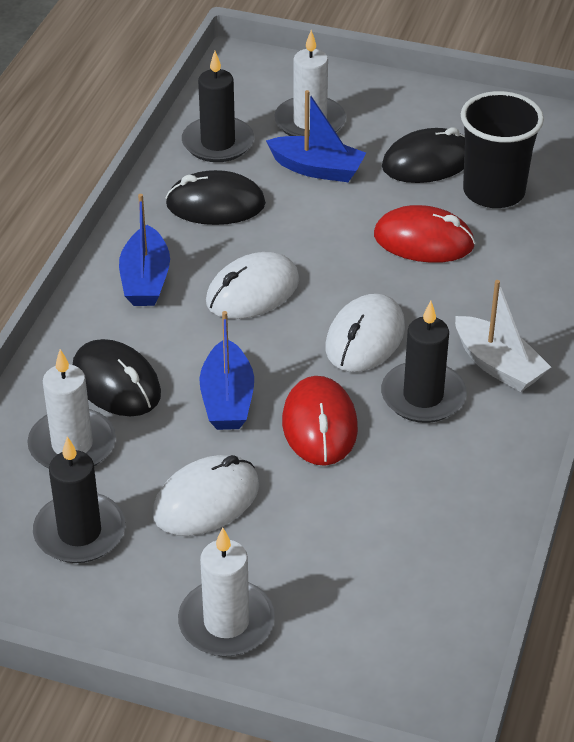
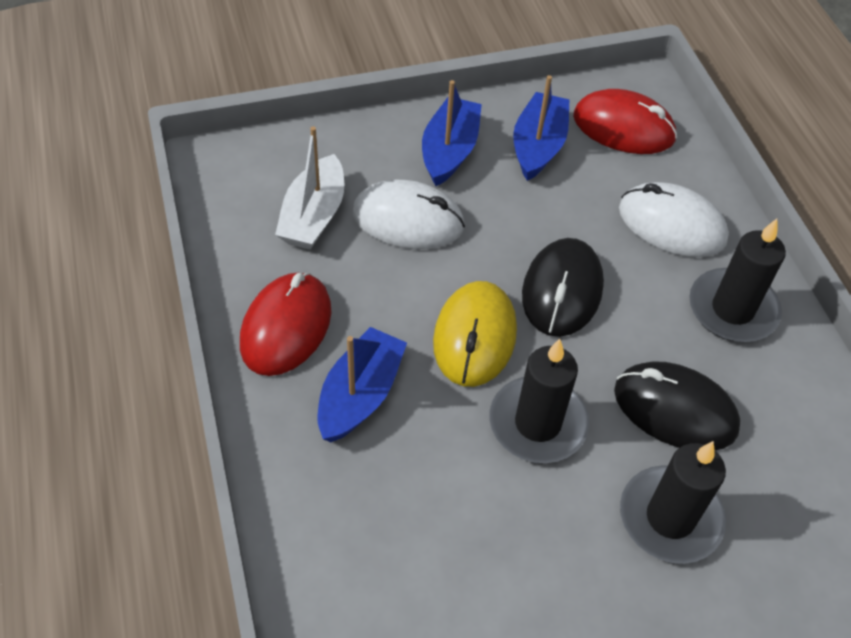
black cup: 1 -> 0
black mouse: 3 -> 2
white candle: 3 -> 0
white mouse: 3 -> 2
yellow mouse: 0 -> 1

